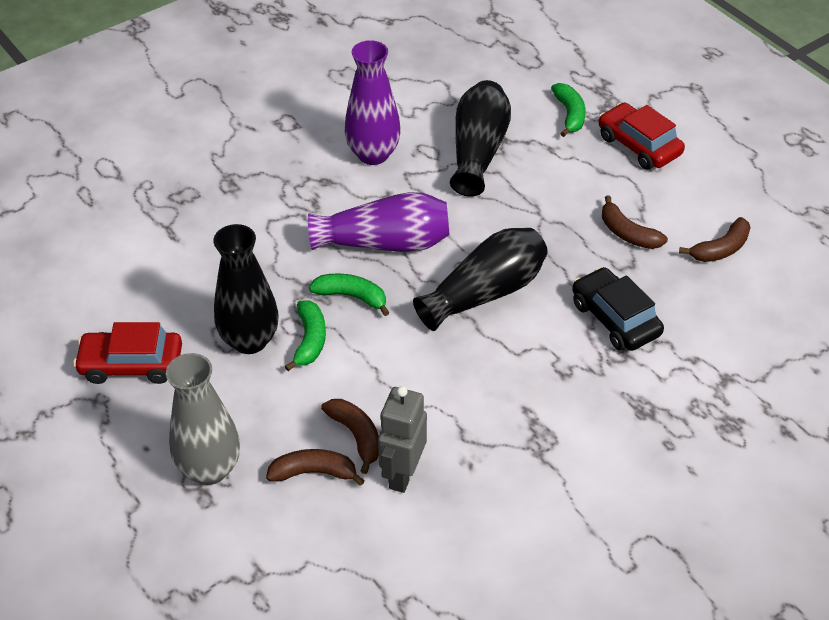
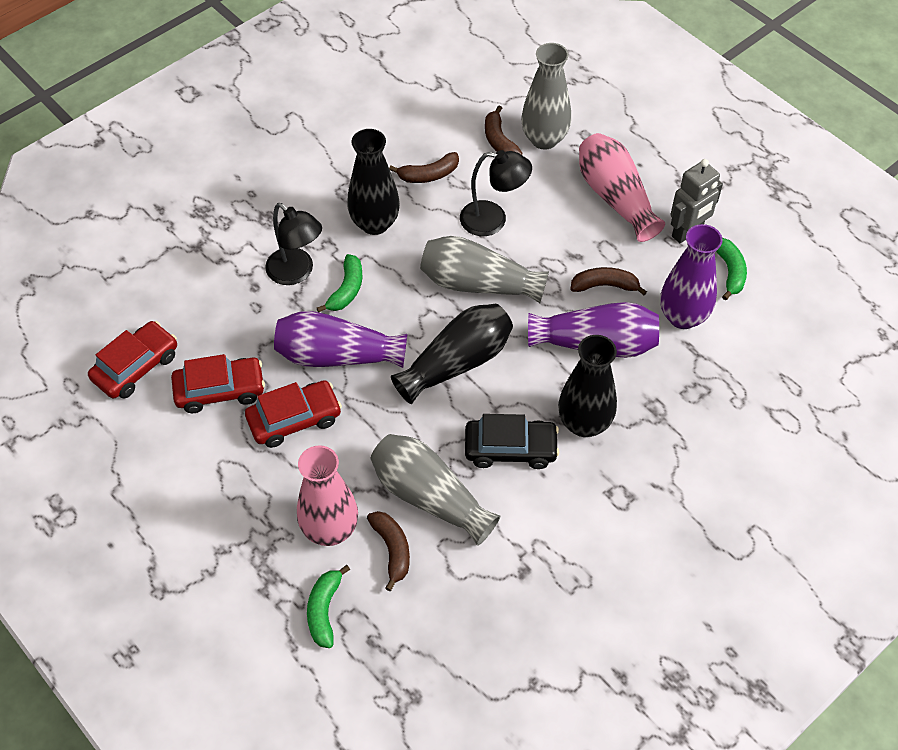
black lamp: 0 -> 2
grey vase: 1 -> 3
pink vase: 0 -> 2
purple vase: 2 -> 3
red car: 2 -> 3

